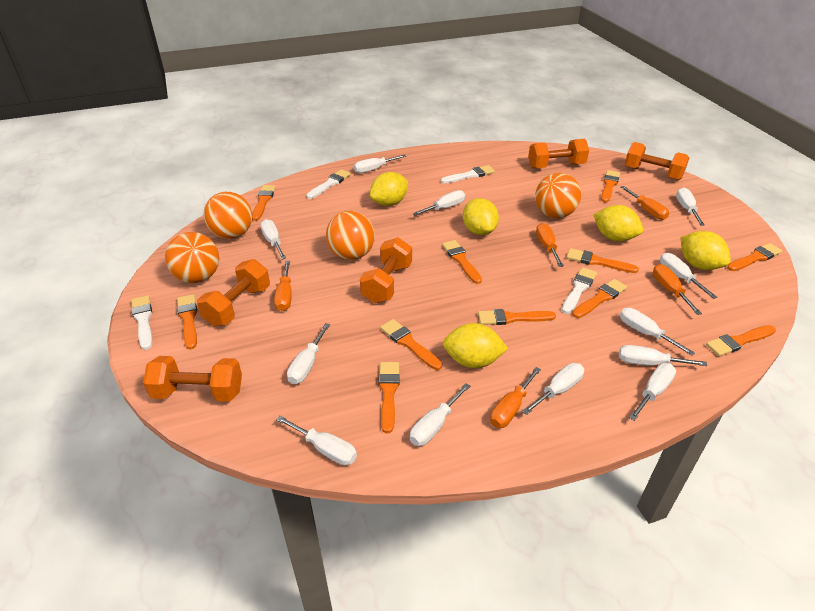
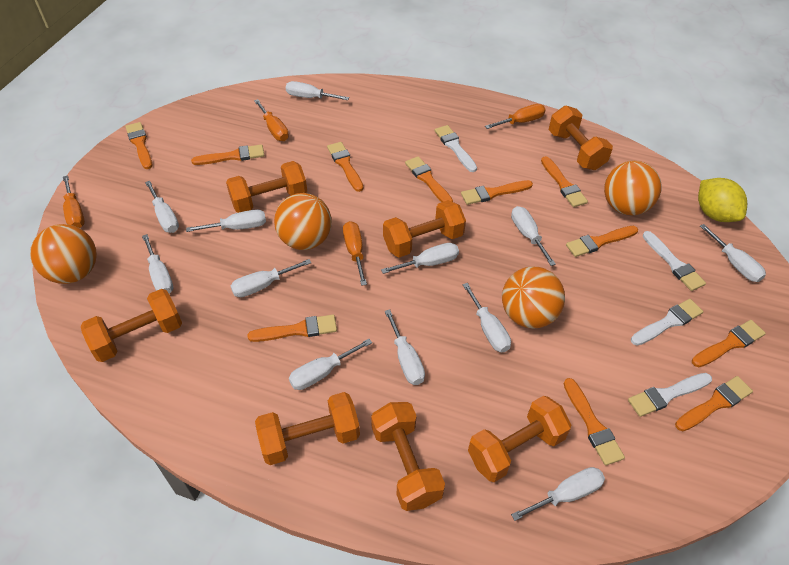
orange dumbbell: 5 -> 7
orange screwdriver: 5 -> 4
yellow lemon: 5 -> 1

